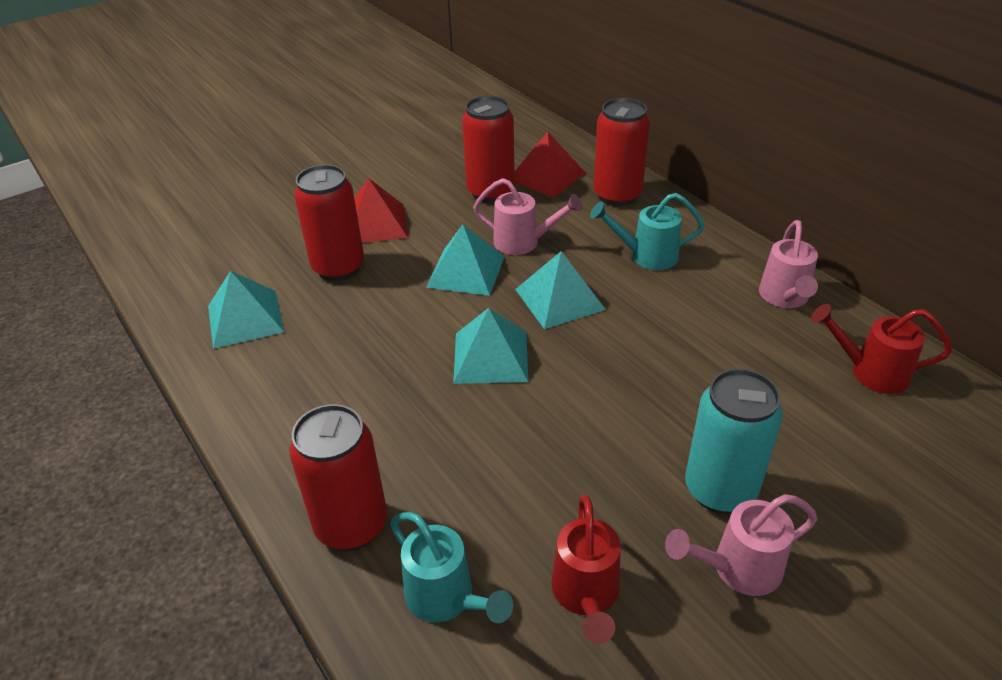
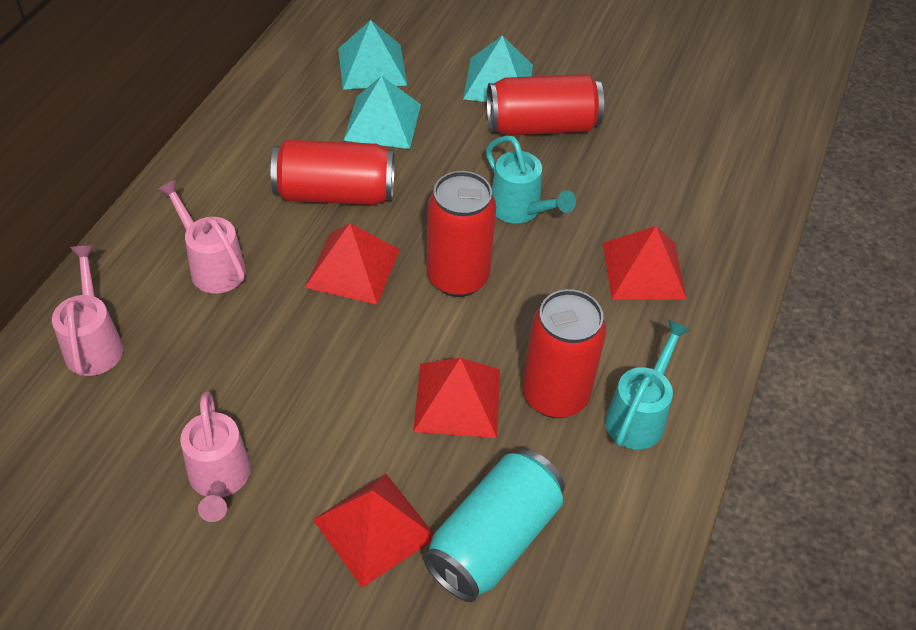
red pyramid: 2 -> 4
red watering can: 2 -> 0
turquoise pyramid: 4 -> 3

